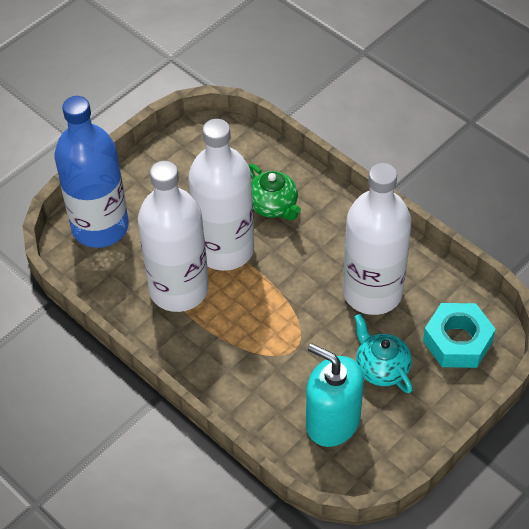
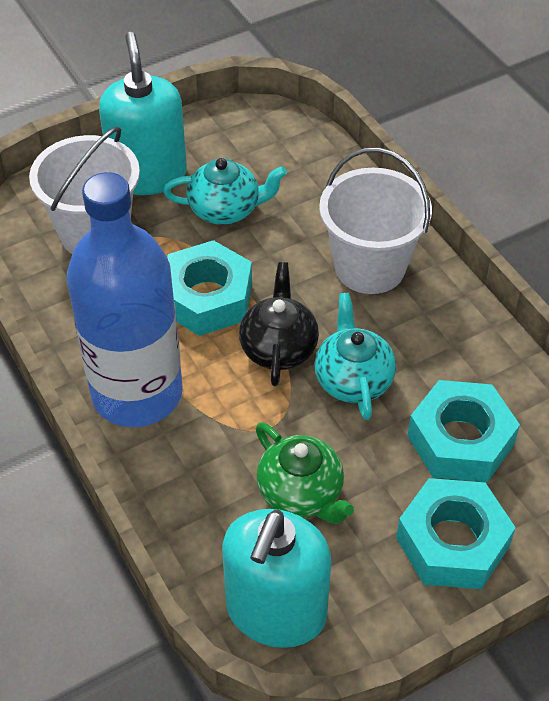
black teapot: 0 -> 1
turquoise nut: 1 -> 3
turquoise soap dispenser: 1 -> 2
turquoise teapot: 1 -> 2
white bottle: 3 -> 0
white bucket: 0 -> 2

